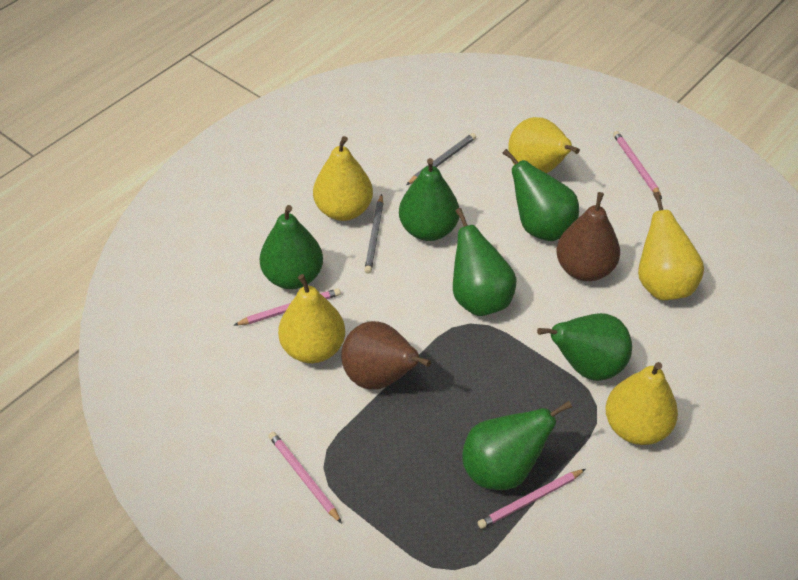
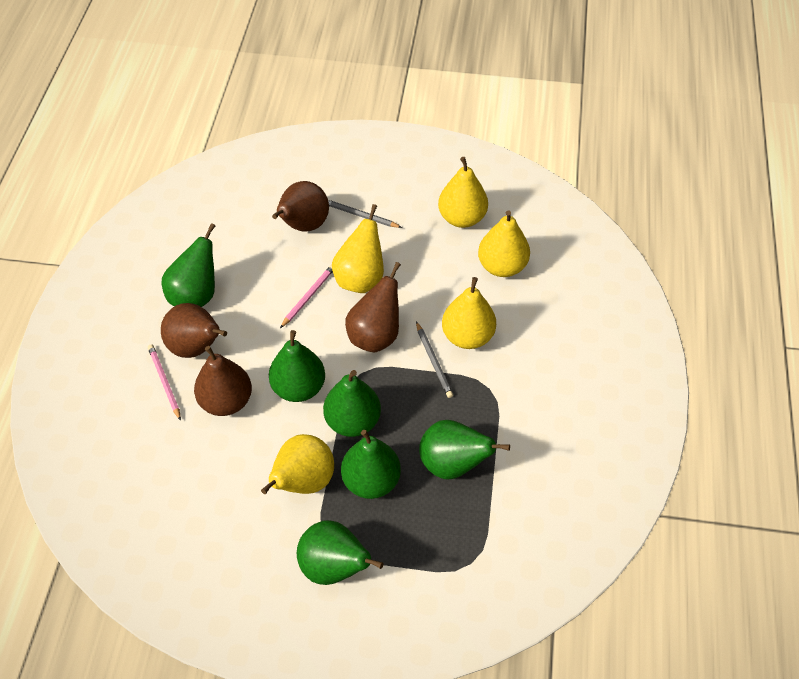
brown pear: 2 -> 4
pink pencil: 4 -> 2

